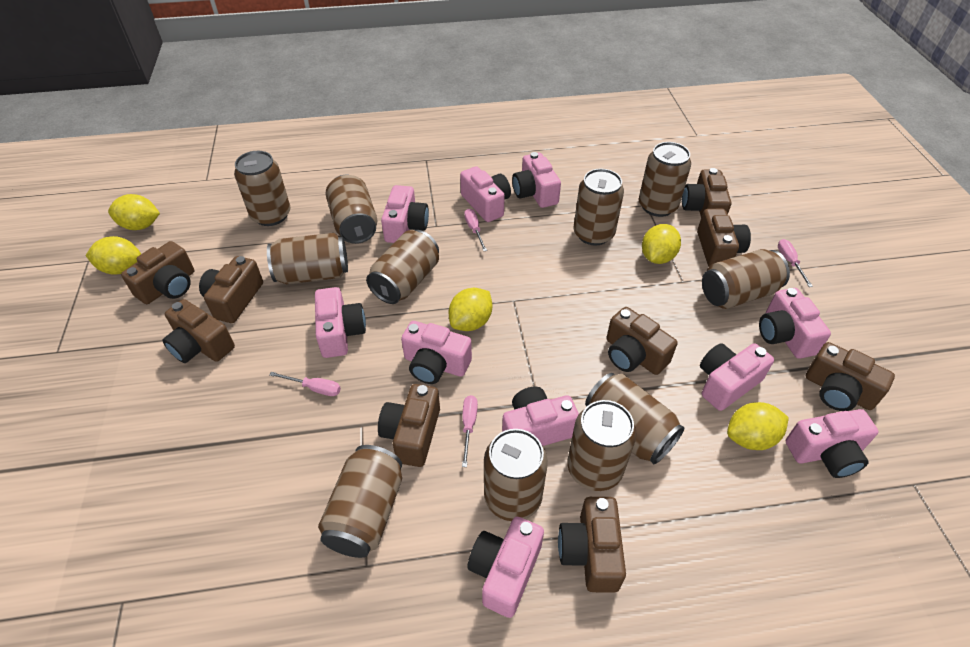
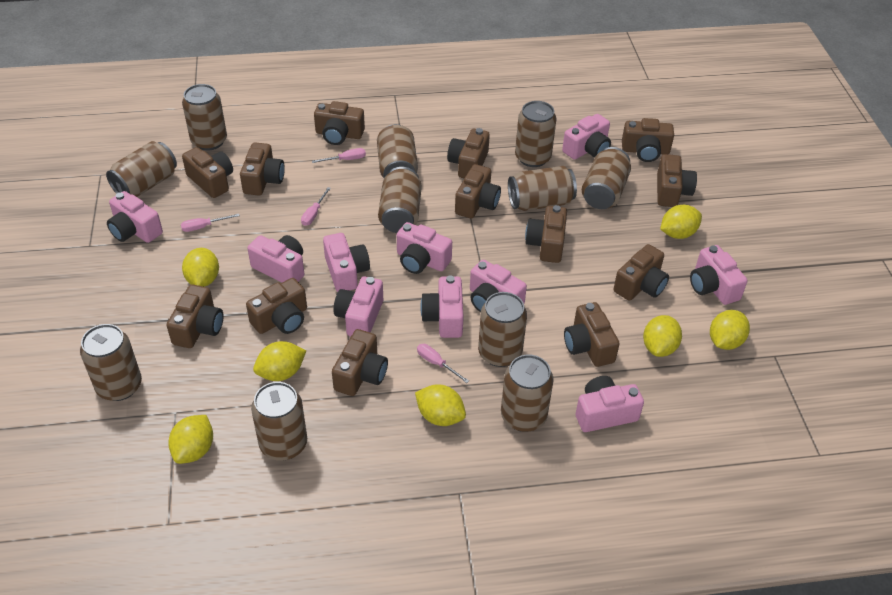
brown camera: 9 -> 13
yellow lemon: 5 -> 7

